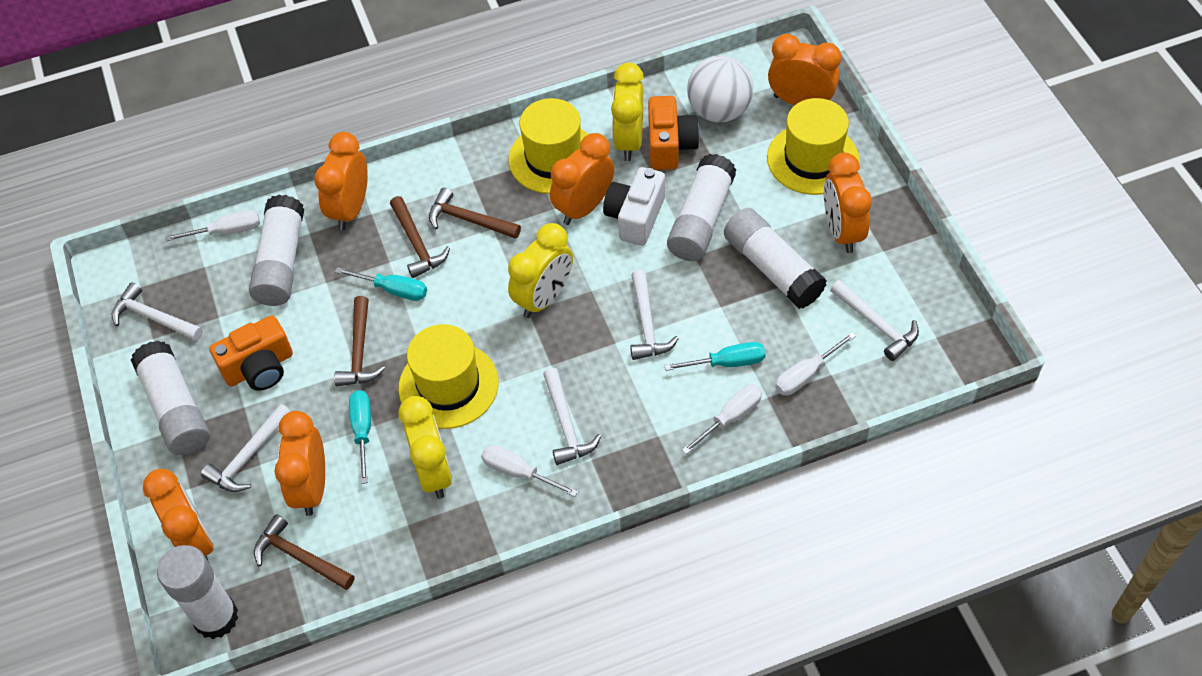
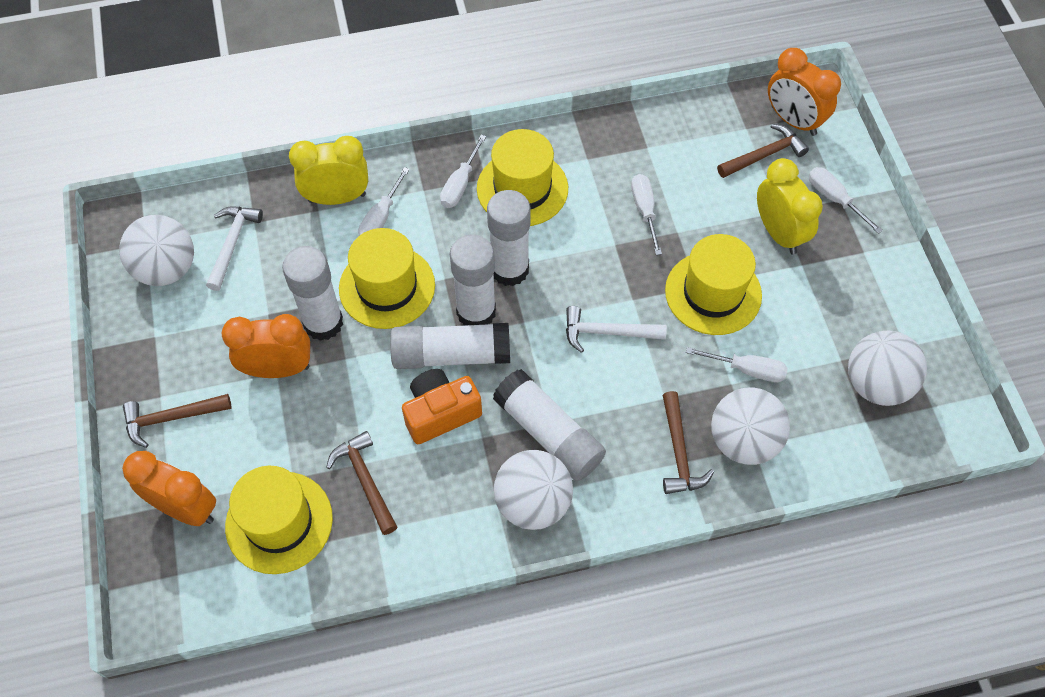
orange camera: 2 -> 1
orange clock: 6 -> 3
turquoise screwdriver: 3 -> 0
white ball: 1 -> 4
white camera: 1 -> 0
white hammer: 5 -> 2
white screwdriver: 4 -> 5
yellow clock: 3 -> 2
yellow hat: 3 -> 4

